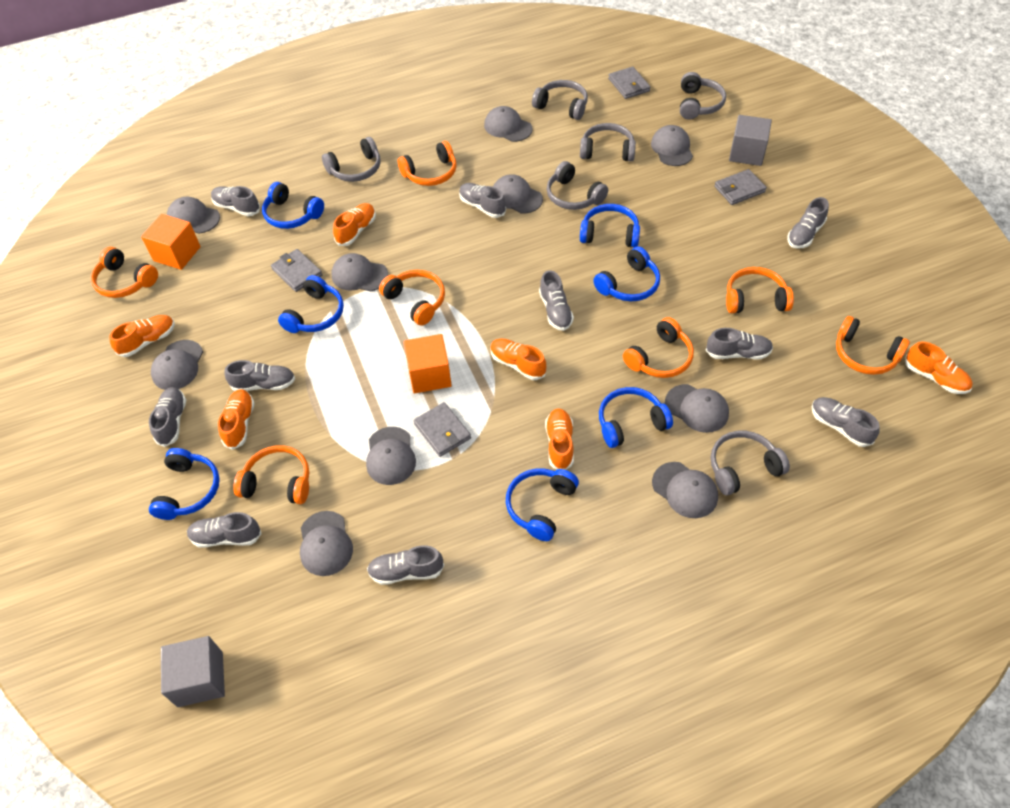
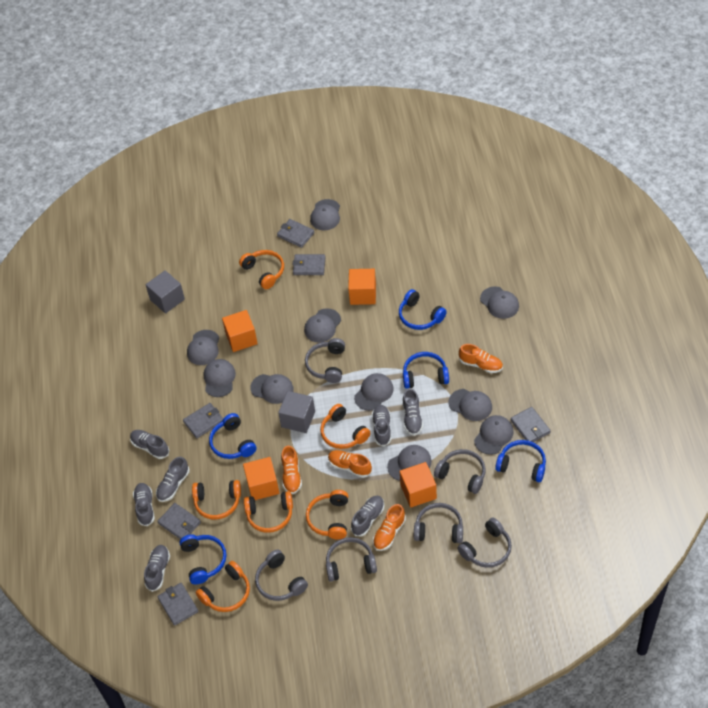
blue headphones: 7 -> 5
grey shoe: 10 -> 7
grey wallet: 4 -> 6
orange cube: 2 -> 4
orange headphones: 7 -> 6
orange shoe: 6 -> 4

